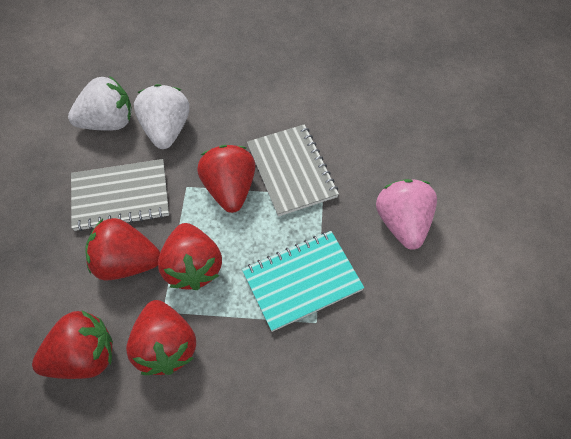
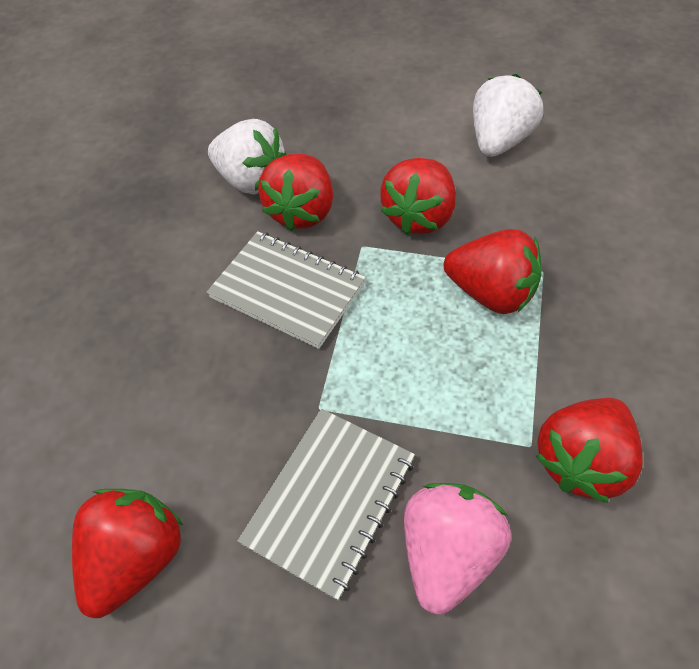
turquoise notebook: 1 -> 0

